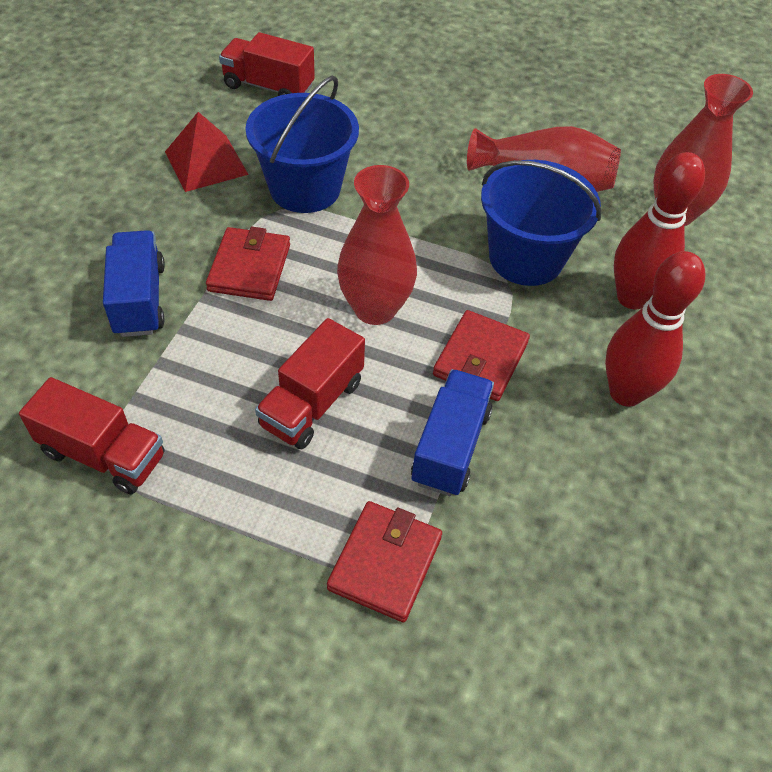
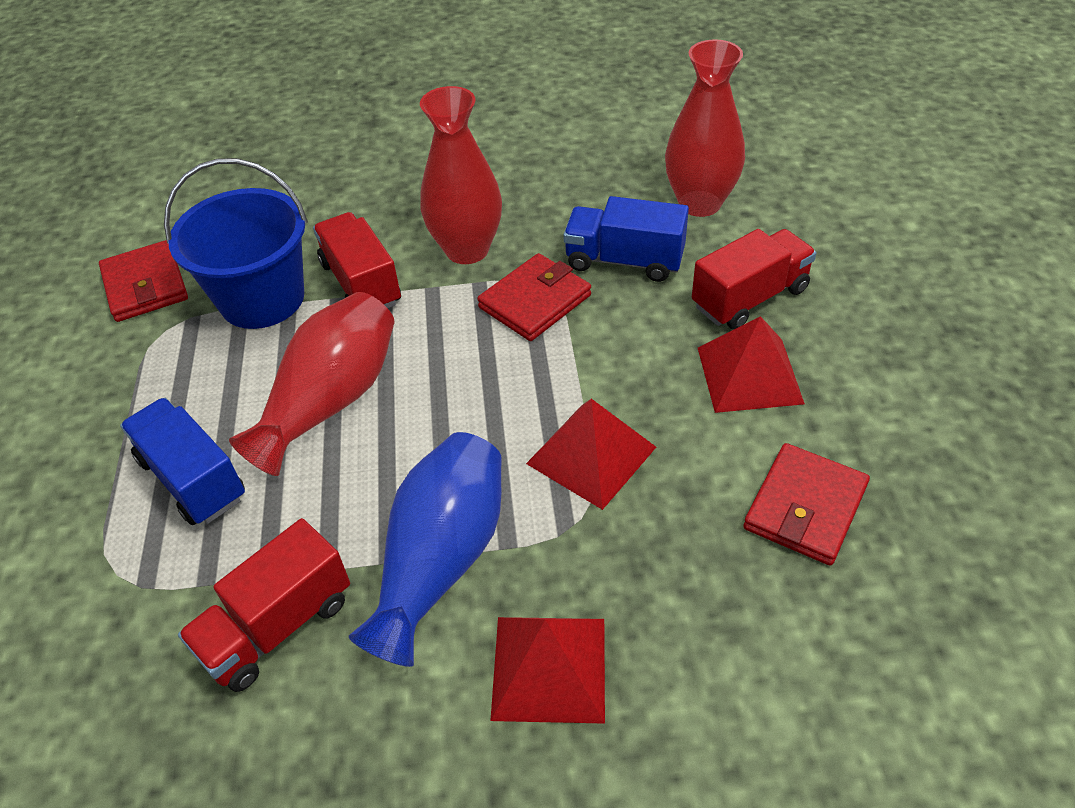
blue bucket: 2 -> 1
blue vase: 0 -> 1
red bowling pin: 2 -> 0
red pyramid: 1 -> 3

